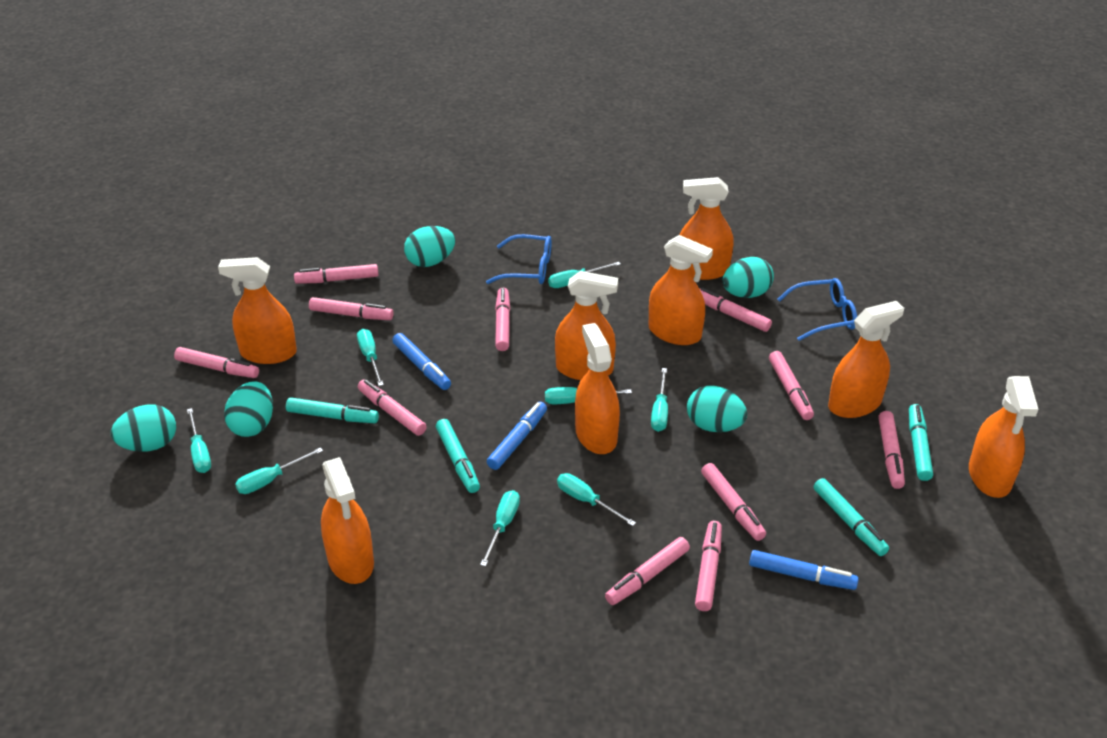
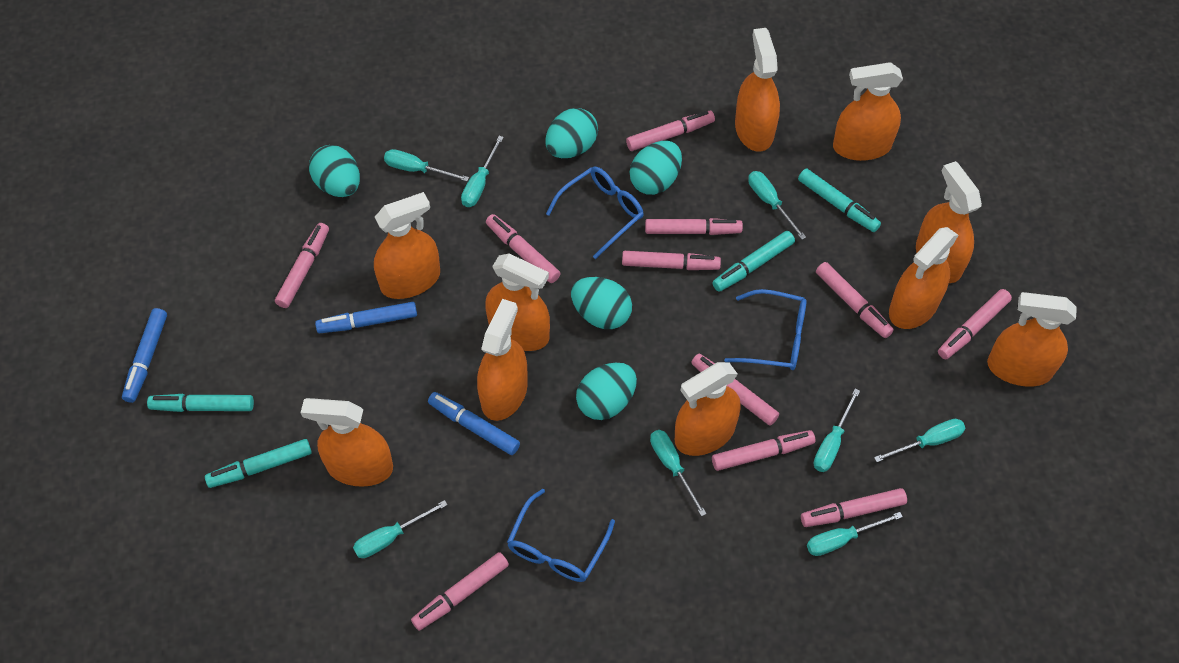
blue glasses: 2 -> 3
orange spray bottle: 8 -> 10

